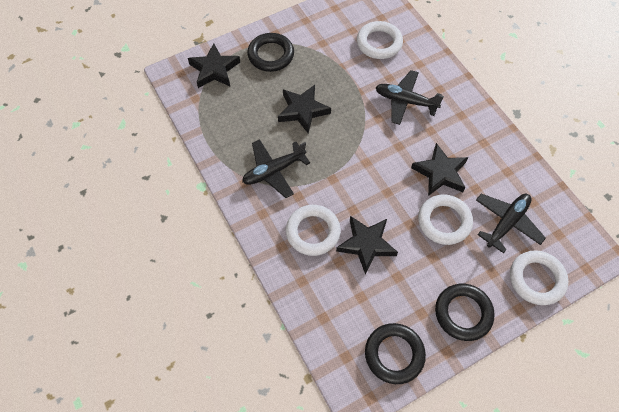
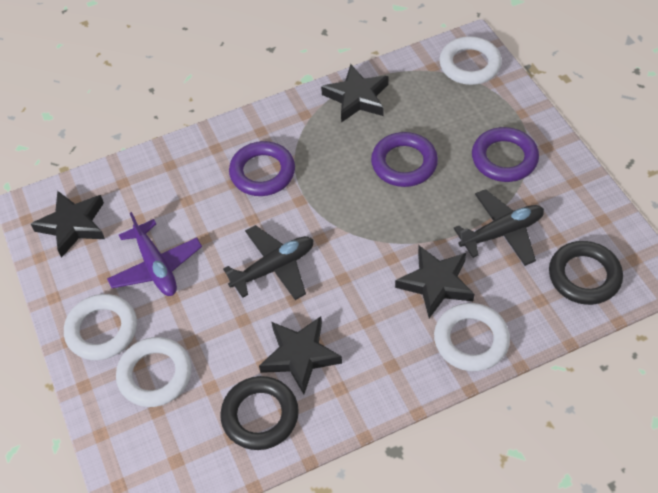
black plane: 3 -> 2
black ring: 3 -> 2
purple plane: 0 -> 1
purple ring: 0 -> 3

